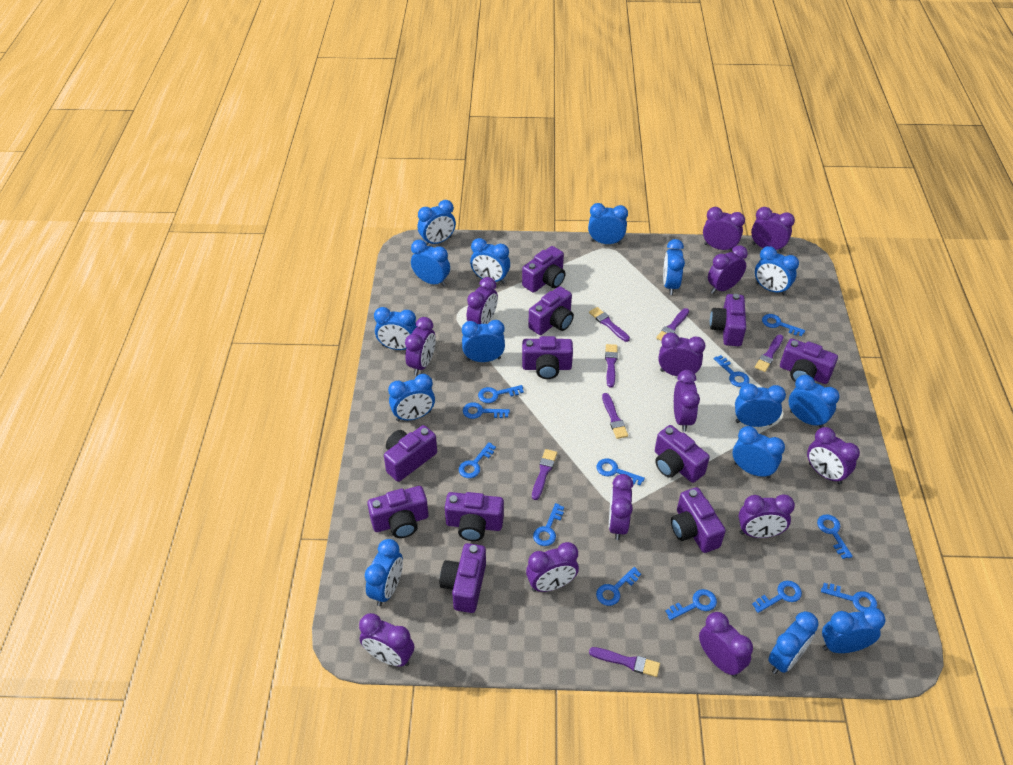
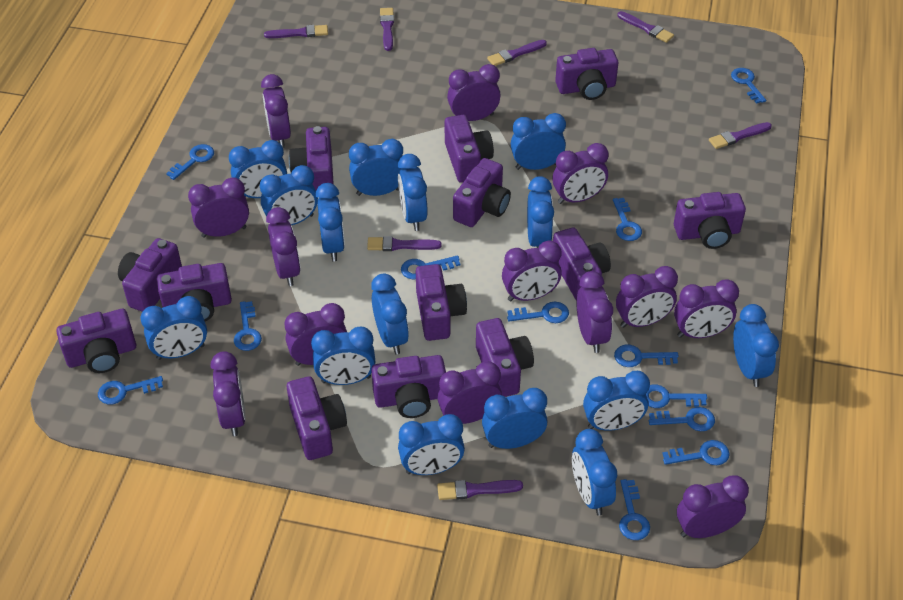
purple camera: 11 -> 13

